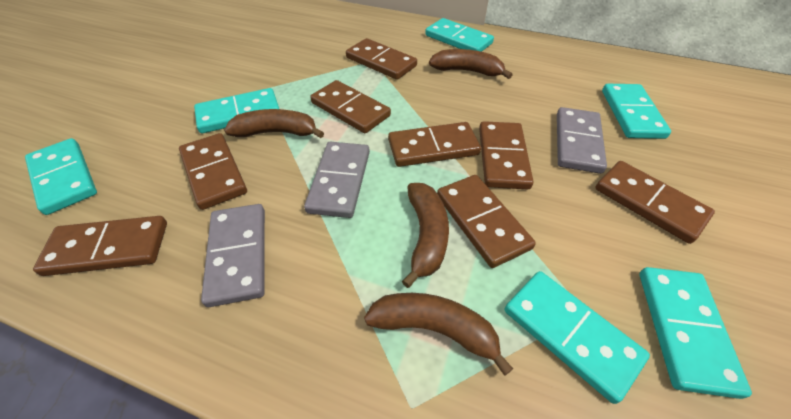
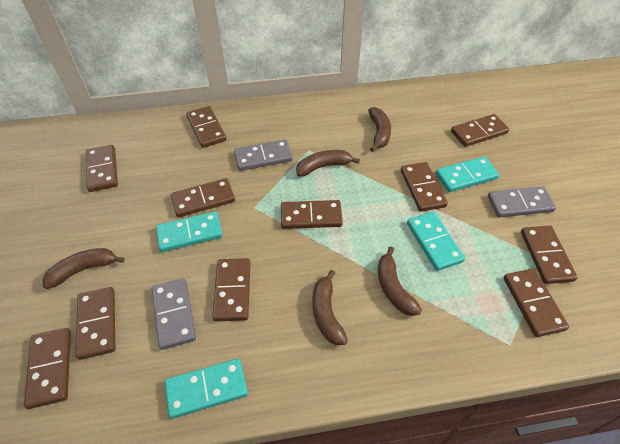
brown banana: 4 -> 5
brown domino: 8 -> 11
turquoise domino: 6 -> 4

